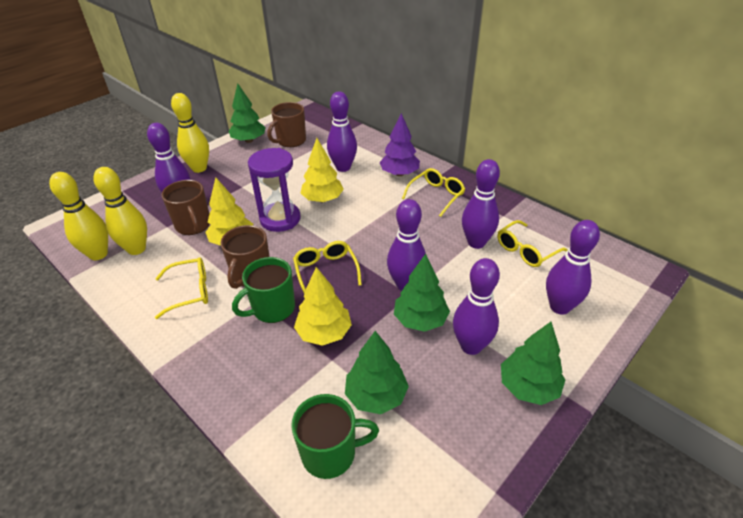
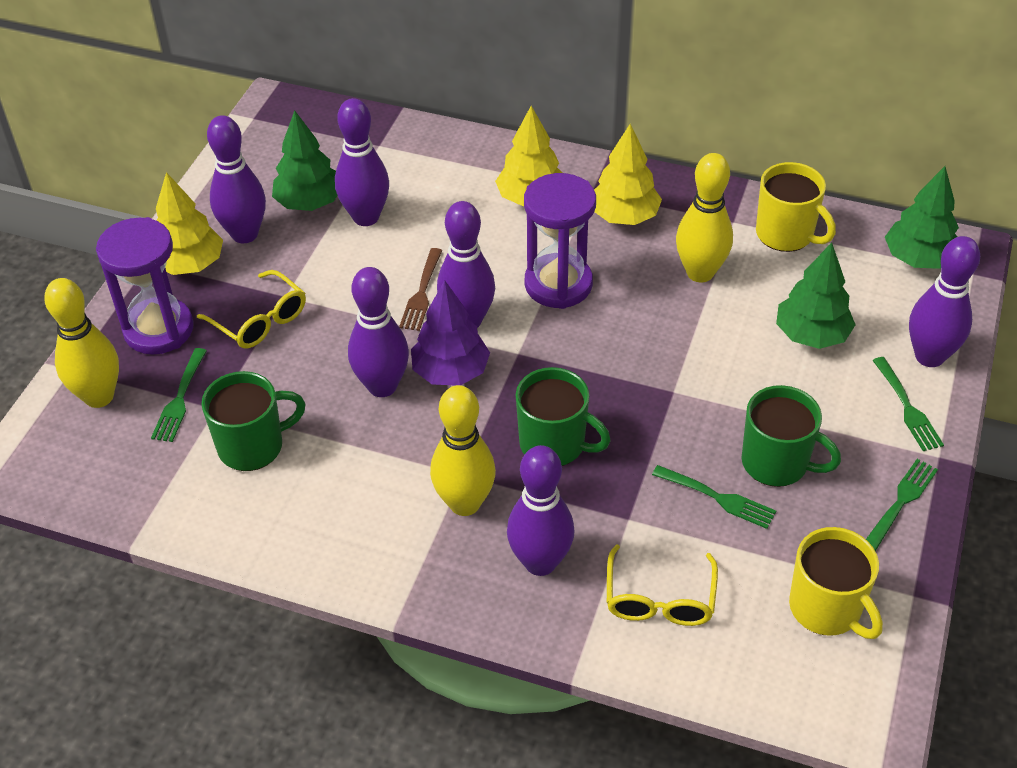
brown fork: 0 -> 1
brown mug: 3 -> 0
green fork: 0 -> 4
green mug: 2 -> 3
green tree: 4 -> 3
purple hourglass: 1 -> 2
yellow glasses: 4 -> 2
yellow mug: 0 -> 2

